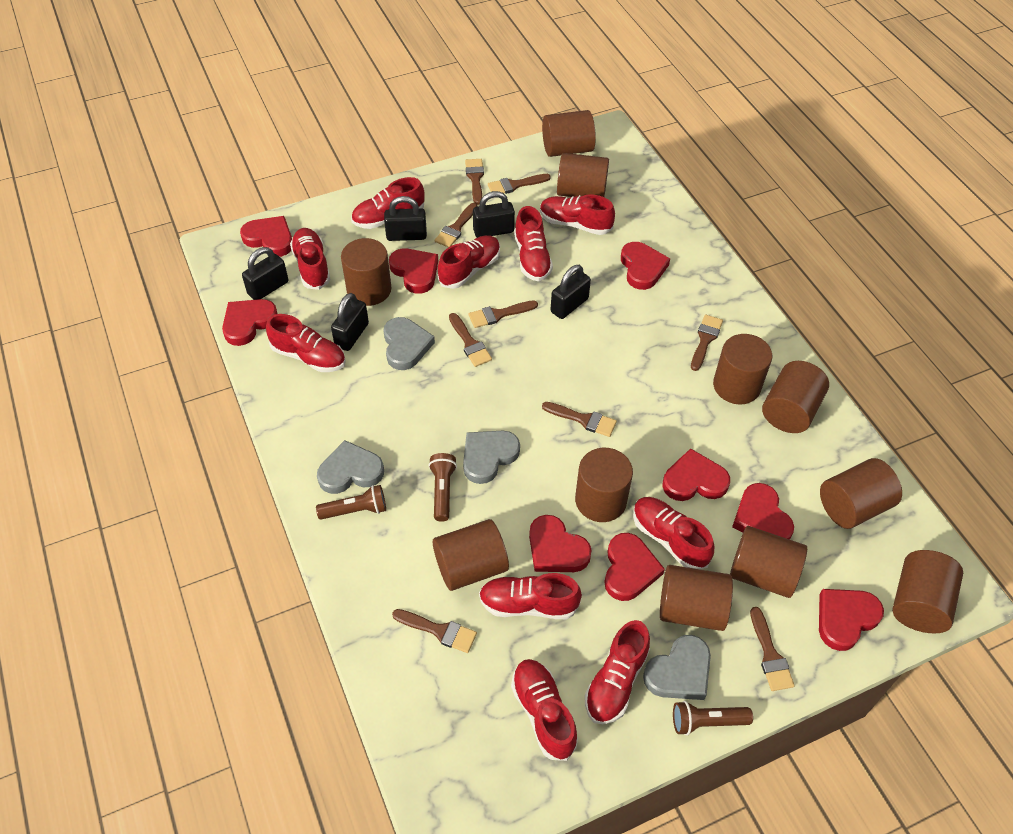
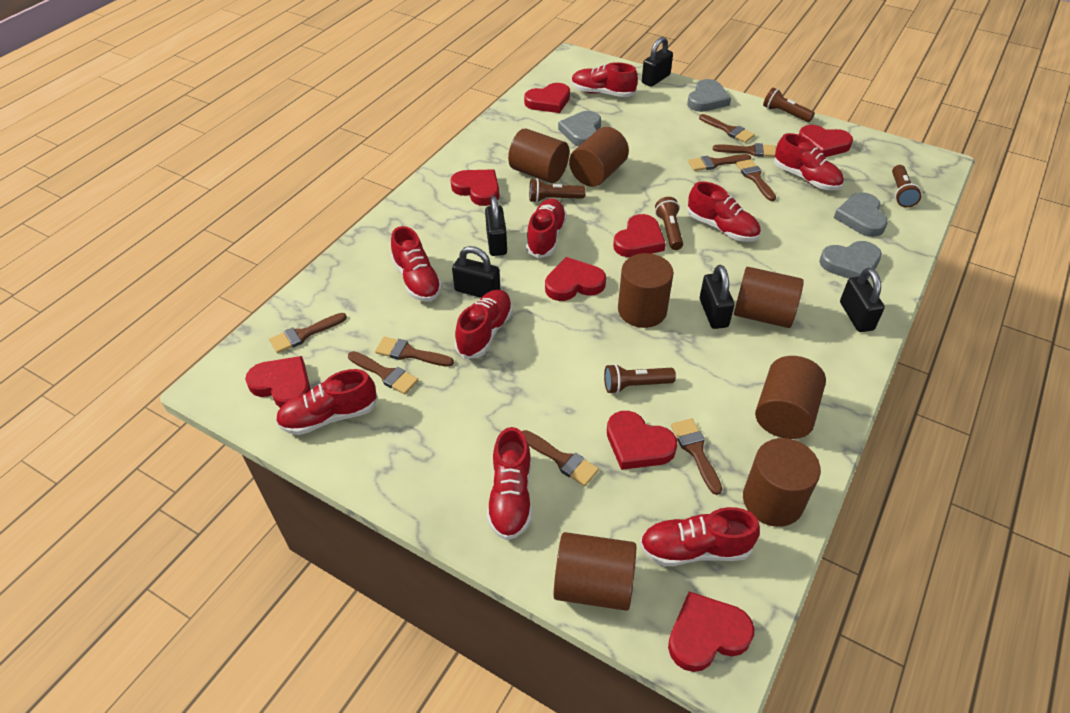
brown cylinder: 11 -> 7
brown flashlight: 3 -> 5
red heart: 9 -> 8
red shoe: 10 -> 9

